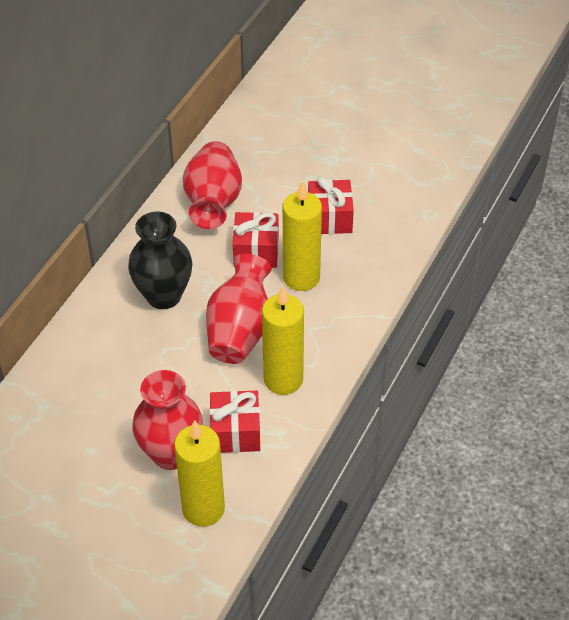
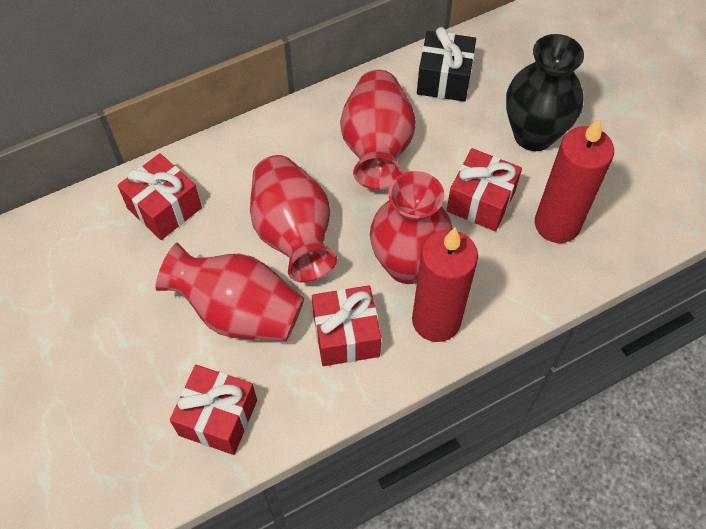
black gift: 0 -> 1
red candle: 0 -> 2
red gift: 3 -> 4
red vase: 3 -> 4
yellow candle: 3 -> 0

